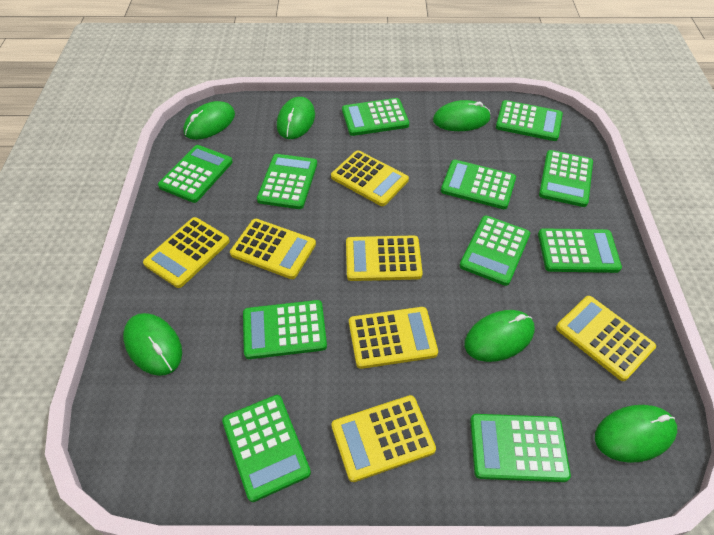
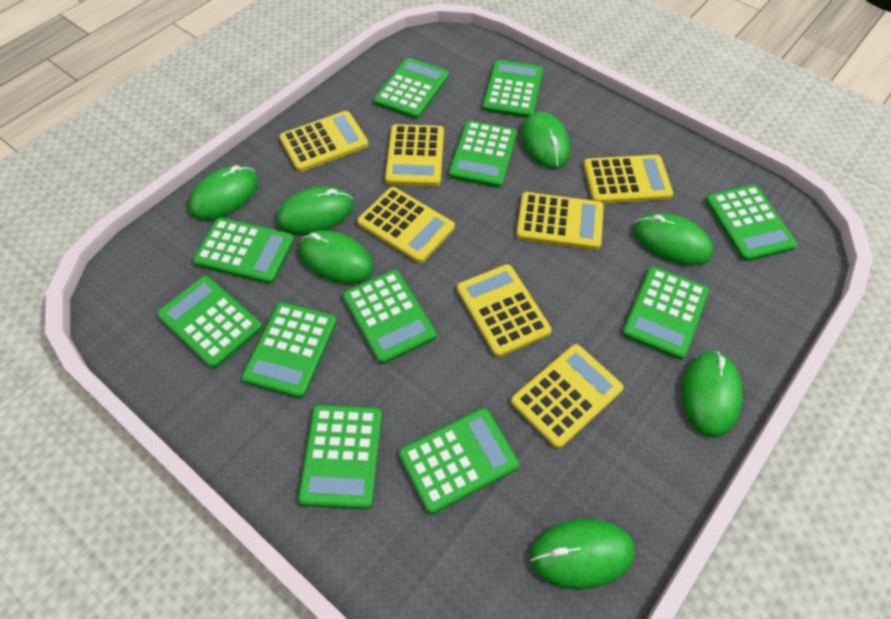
green mouse: 6 -> 7

